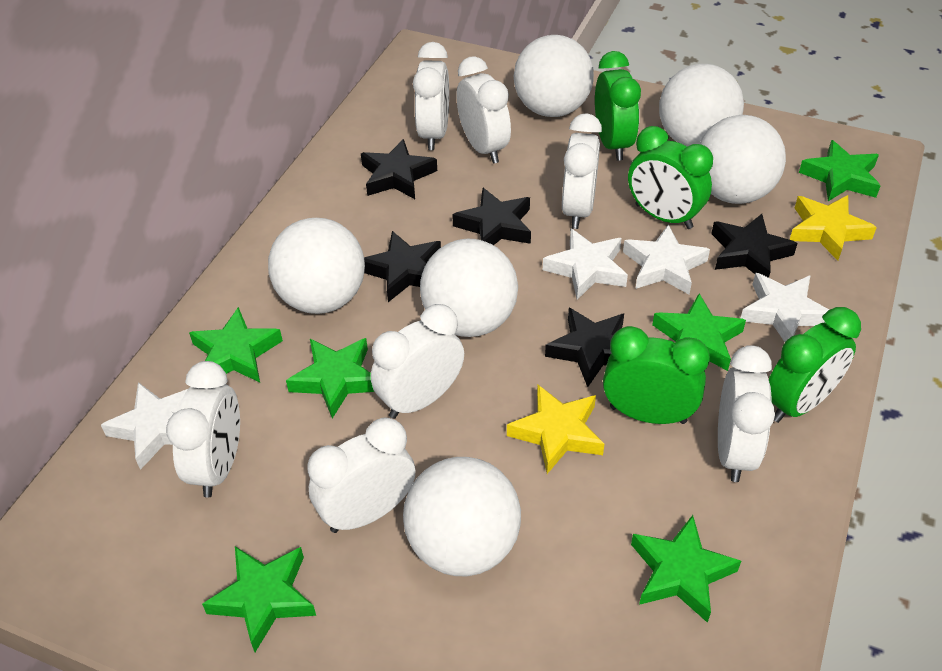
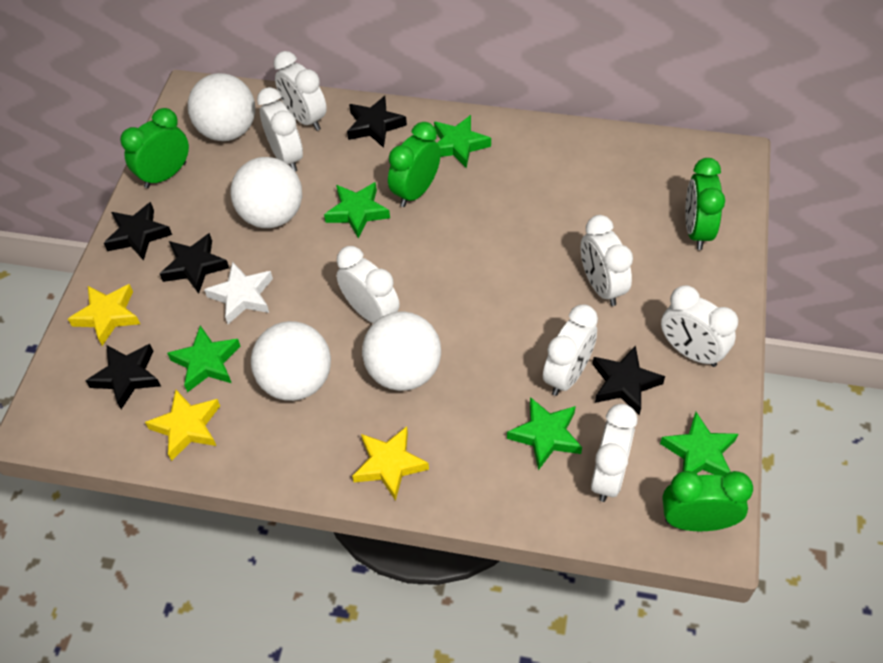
green star: 6 -> 5
white ball: 6 -> 4
white star: 4 -> 1
yellow star: 2 -> 3

